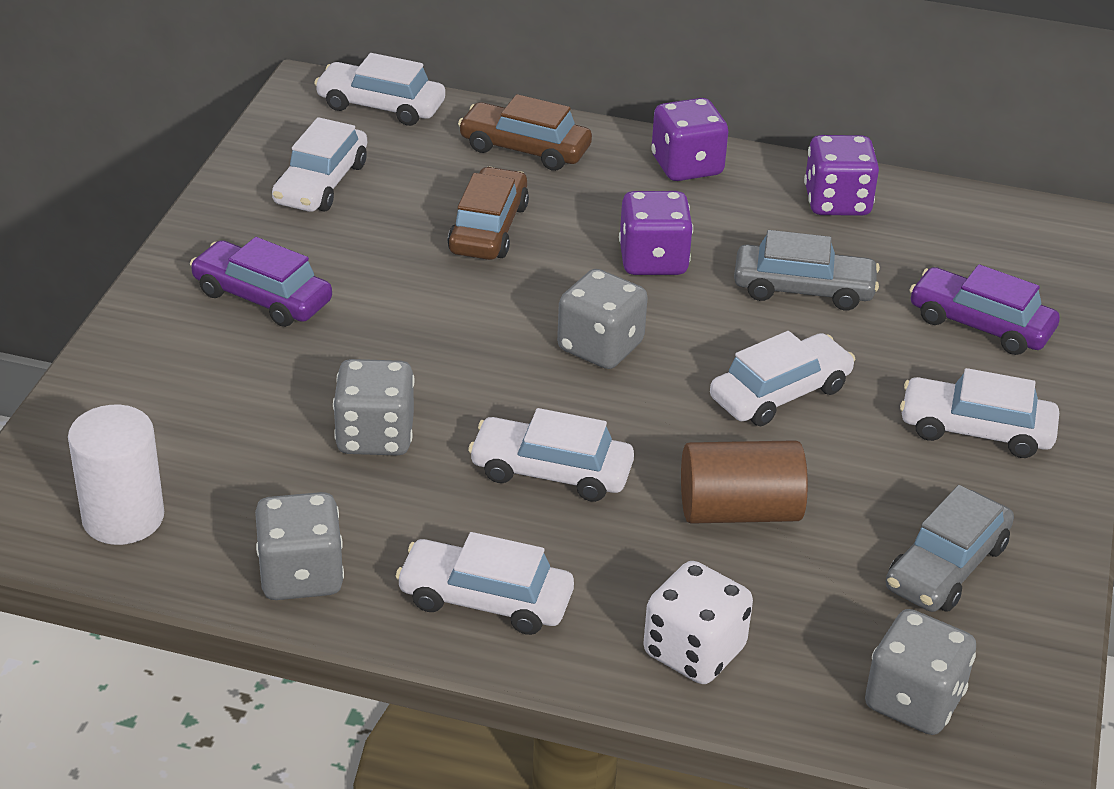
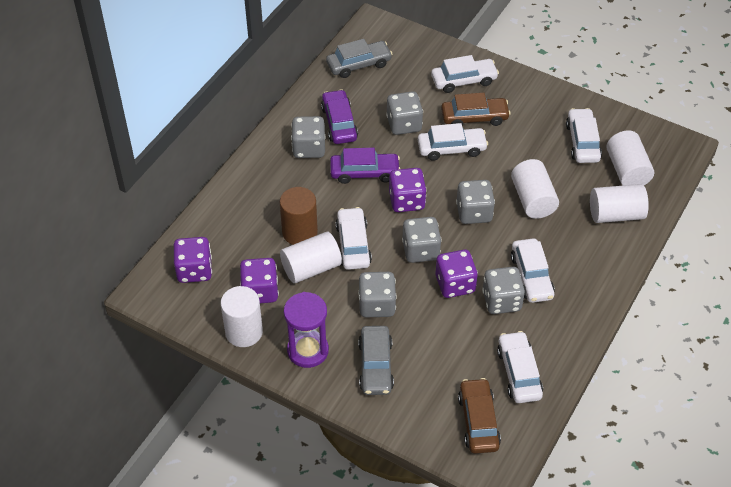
grey dice: 4 -> 6
purple dice: 3 -> 4
purple hourglass: 0 -> 1
white cylinder: 1 -> 5
white dice: 1 -> 0

